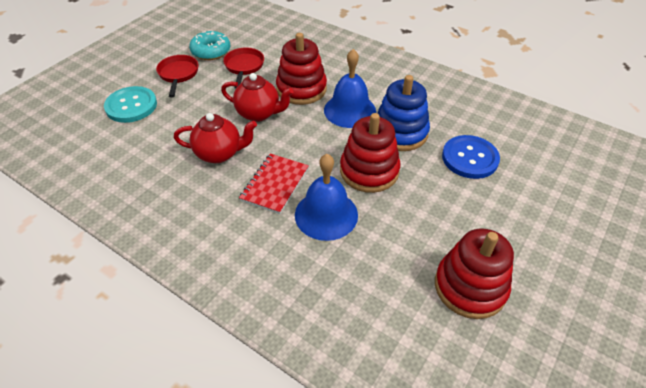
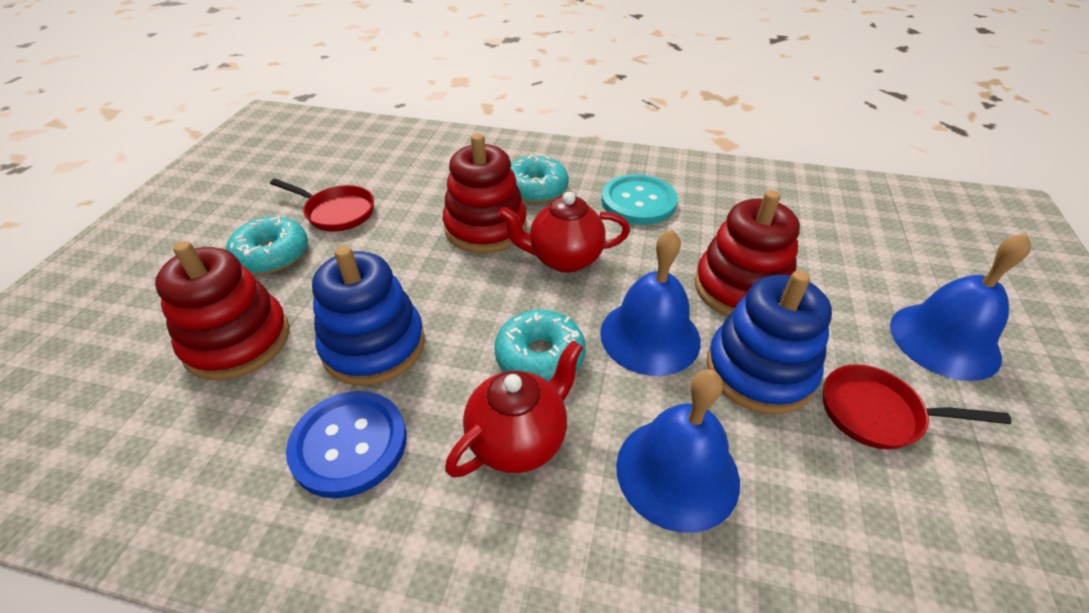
blue bell: 2 -> 3
blue stacking toy: 1 -> 2
red notebook: 1 -> 0
turquoise donut: 1 -> 3

